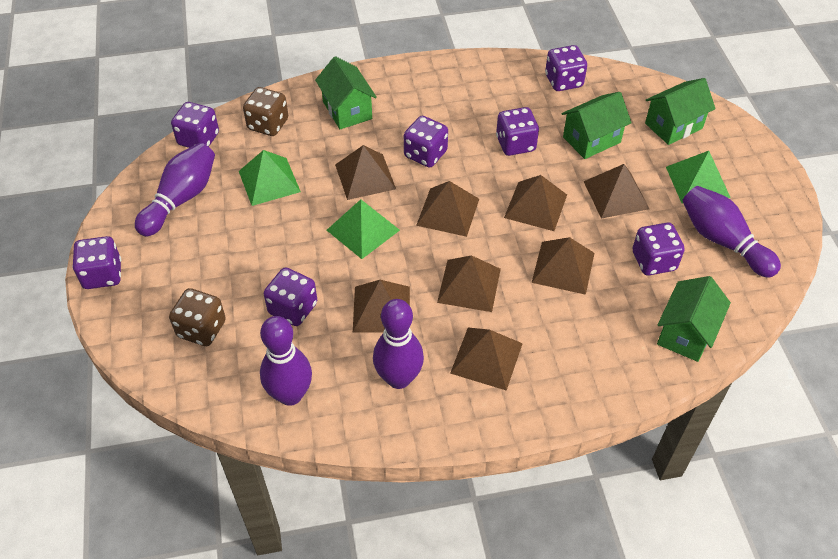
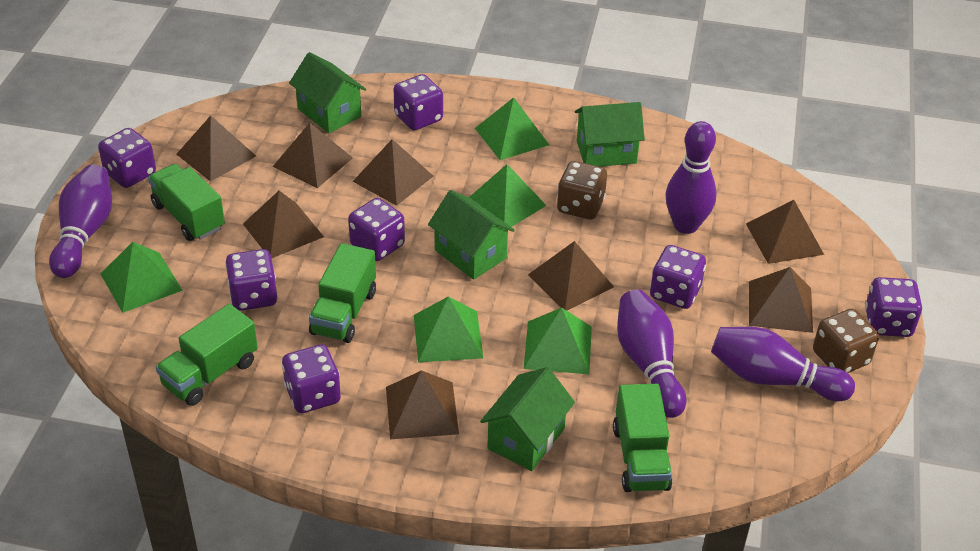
green pyramid: 3 -> 5
green truck: 0 -> 4

